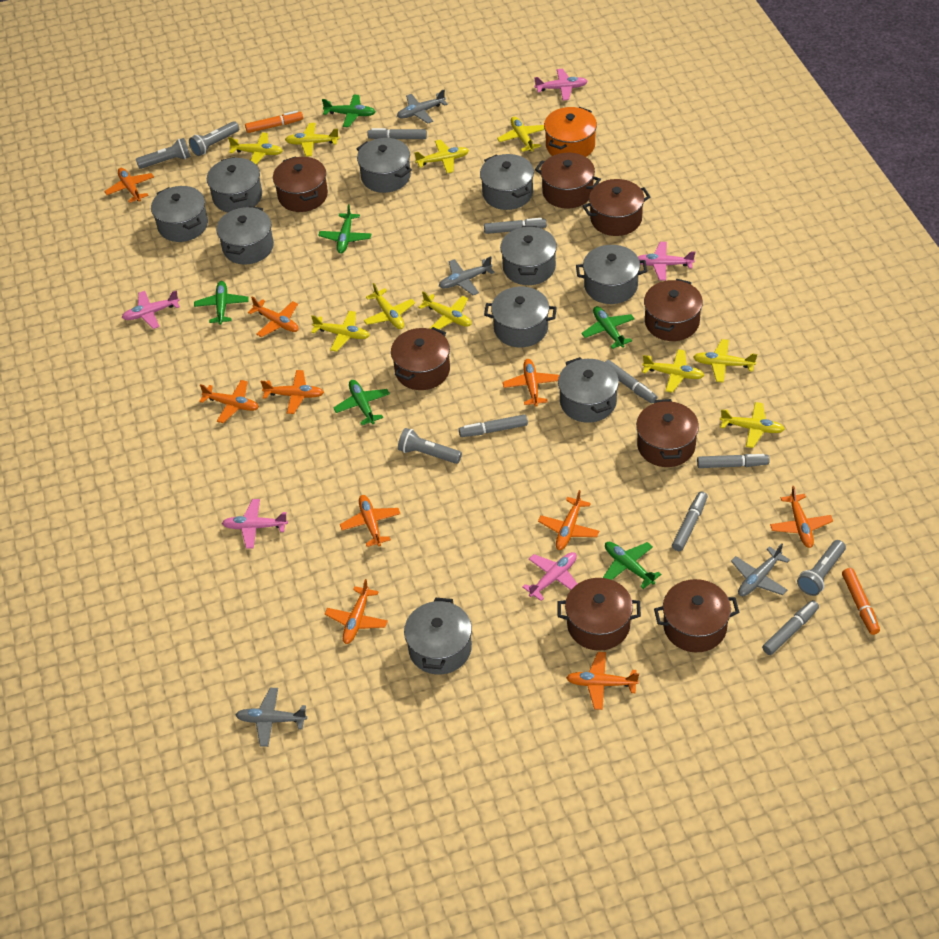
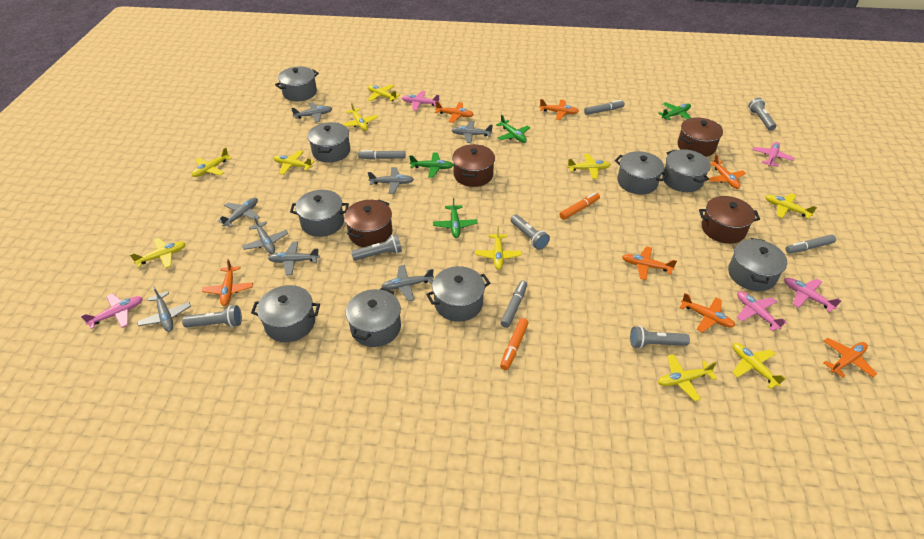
brown pot: 8 -> 4
green plane: 6 -> 4
grey flashlight: 4 -> 5
grey marker: 7 -> 4
grey plane: 4 -> 8
grey pot: 10 -> 9
orange plane: 10 -> 7
orange pot: 1 -> 0

